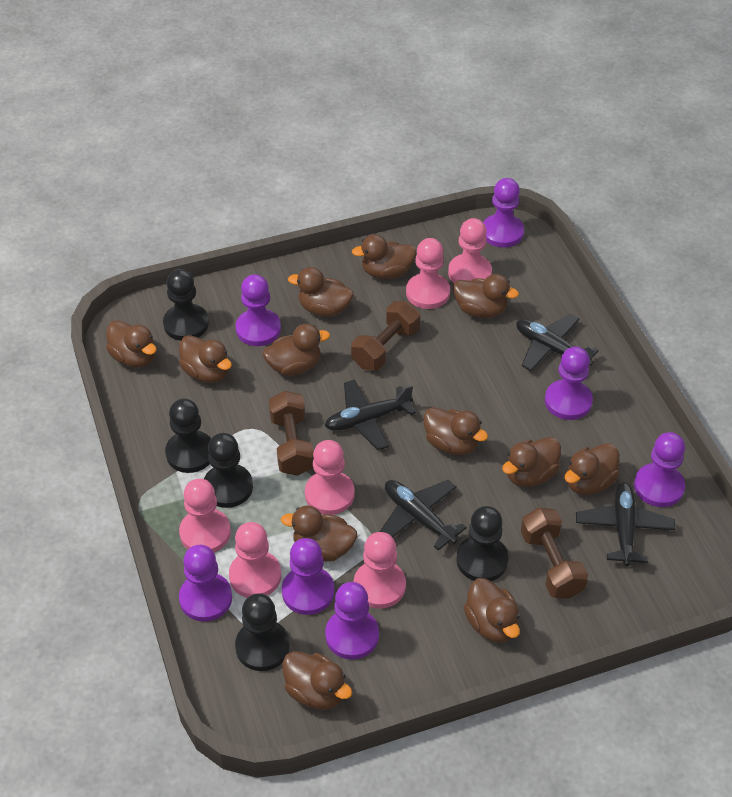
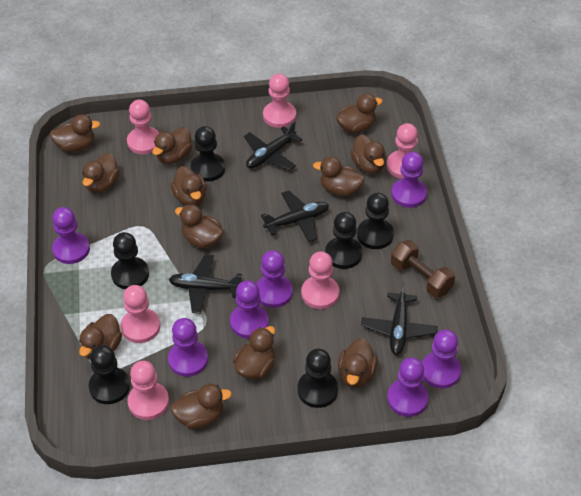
black pawn: 5 -> 6
brown dumbbell: 3 -> 1

